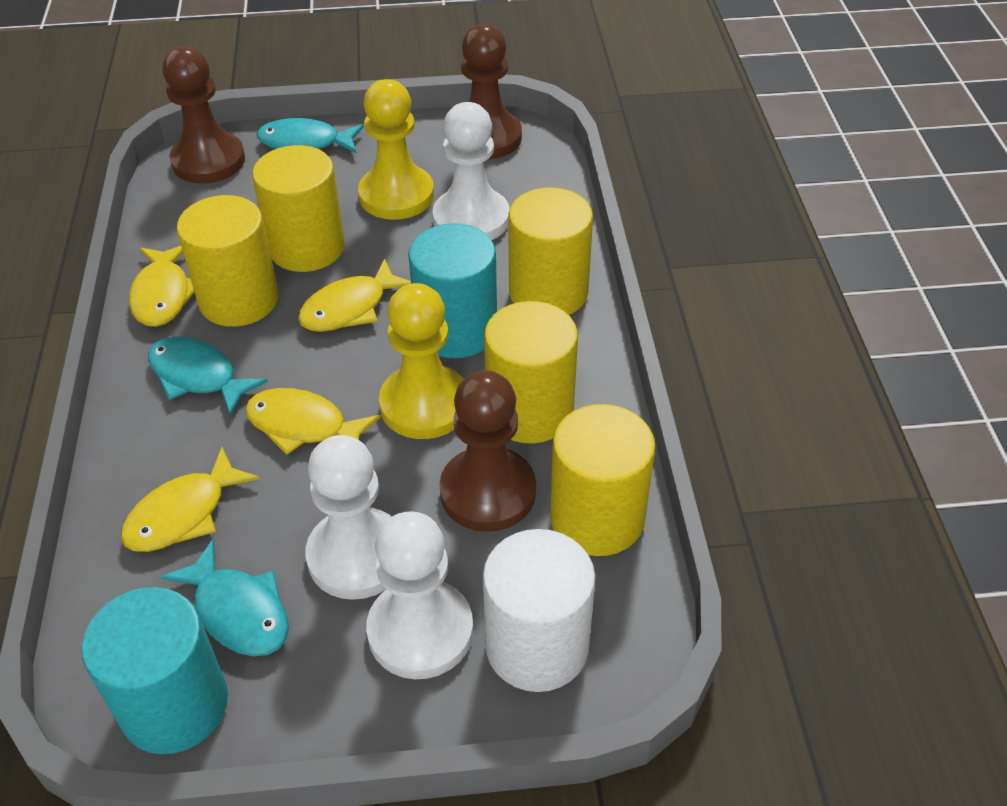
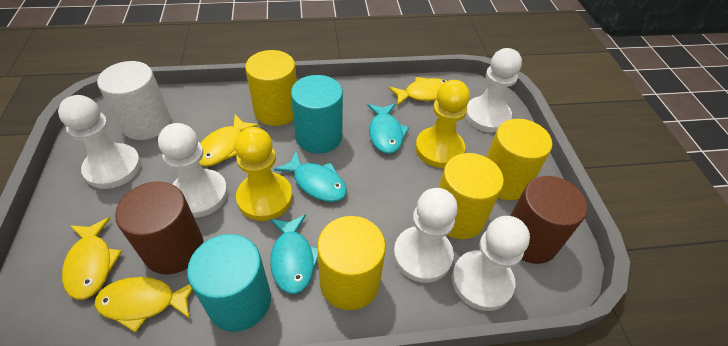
brown cylinder: 0 -> 2
brown pawn: 3 -> 0
white pawn: 3 -> 5
yellow cylinder: 5 -> 4

